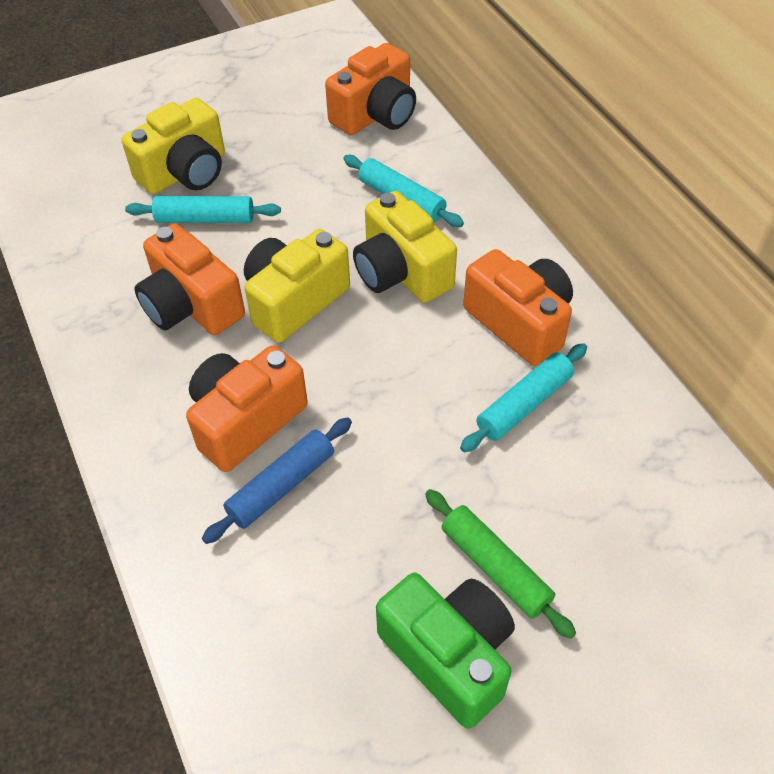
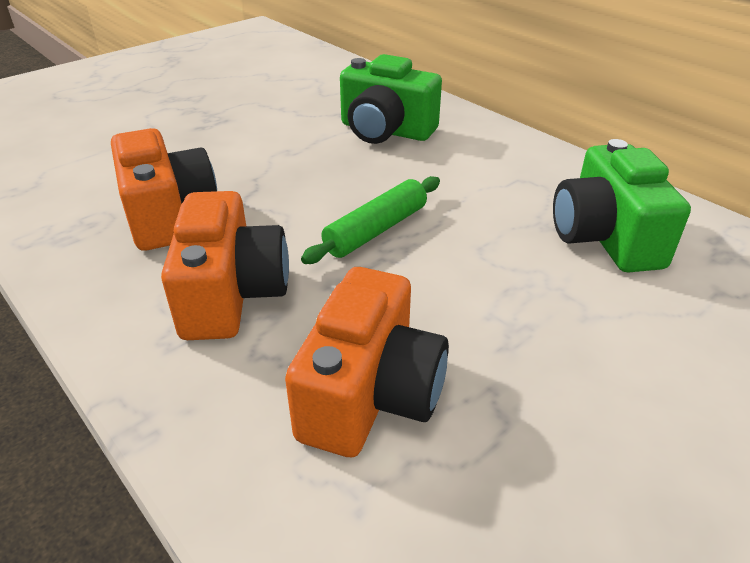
blue rolling pin: 1 -> 0
green camera: 1 -> 2
orange camera: 4 -> 3
turquoise rolling pin: 3 -> 0
yellow camera: 3 -> 0

